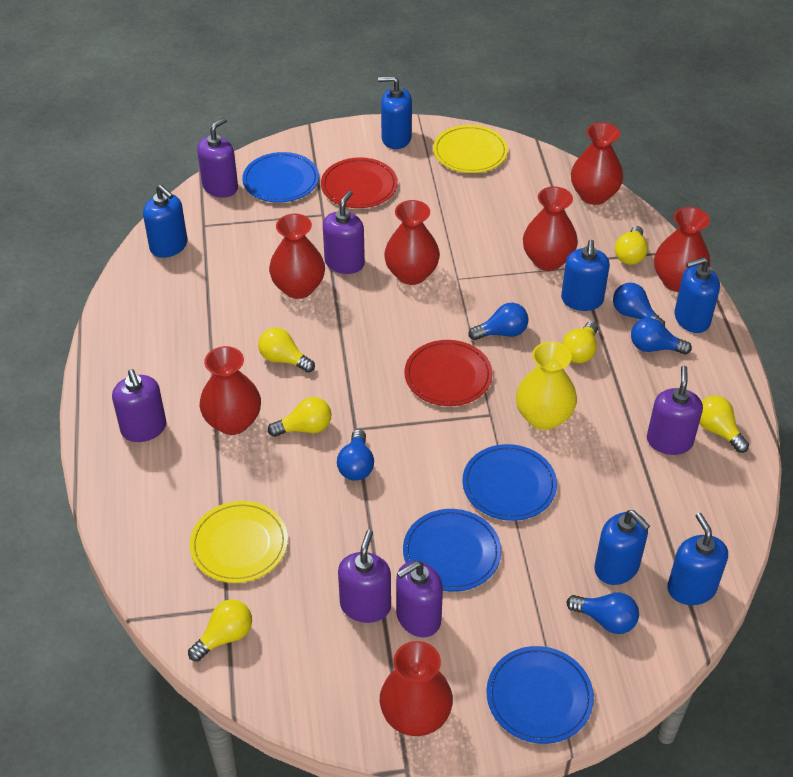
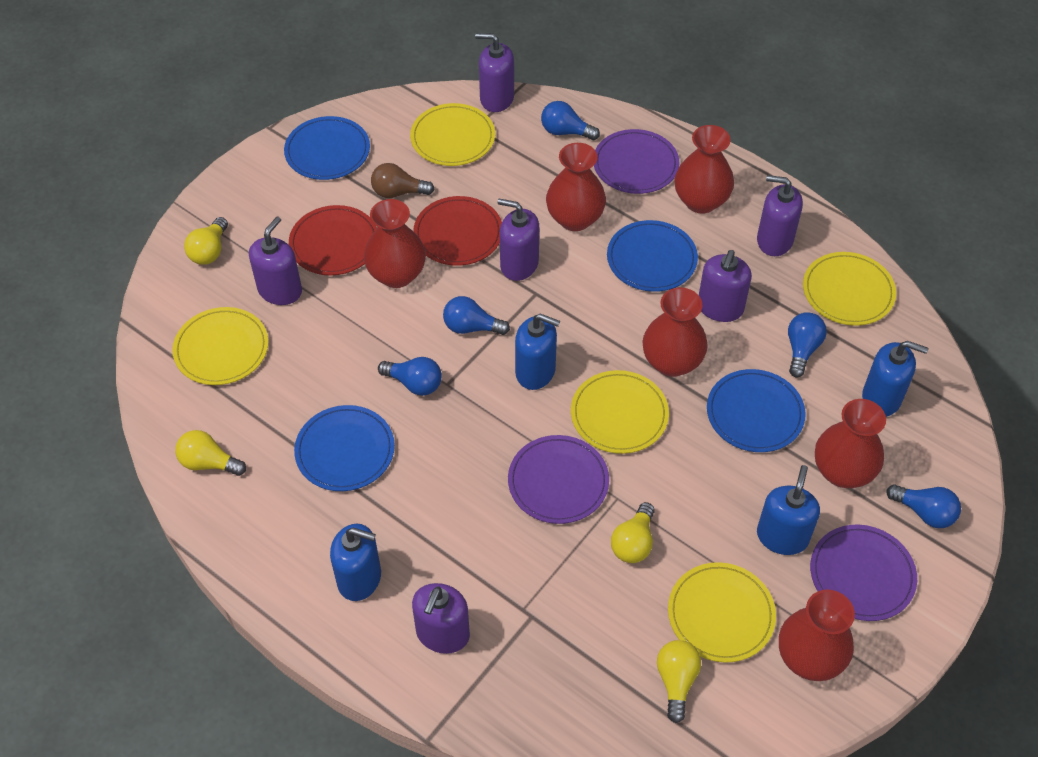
blue soap dispenser: 6 -> 4
brown light bulb: 0 -> 1
purple plate: 0 -> 3
red vase: 7 -> 6
yellow light bulb: 6 -> 4
yellow plate: 2 -> 5
yellow vase: 1 -> 0

